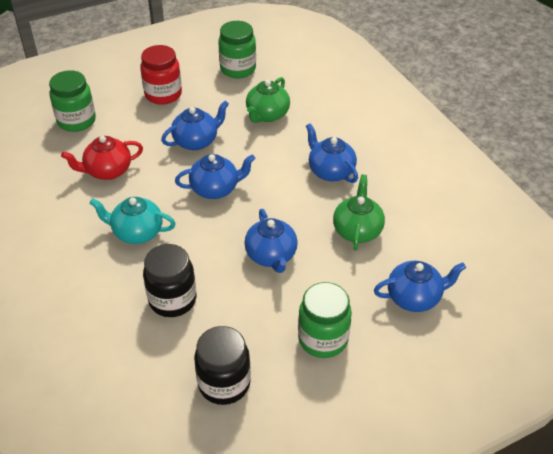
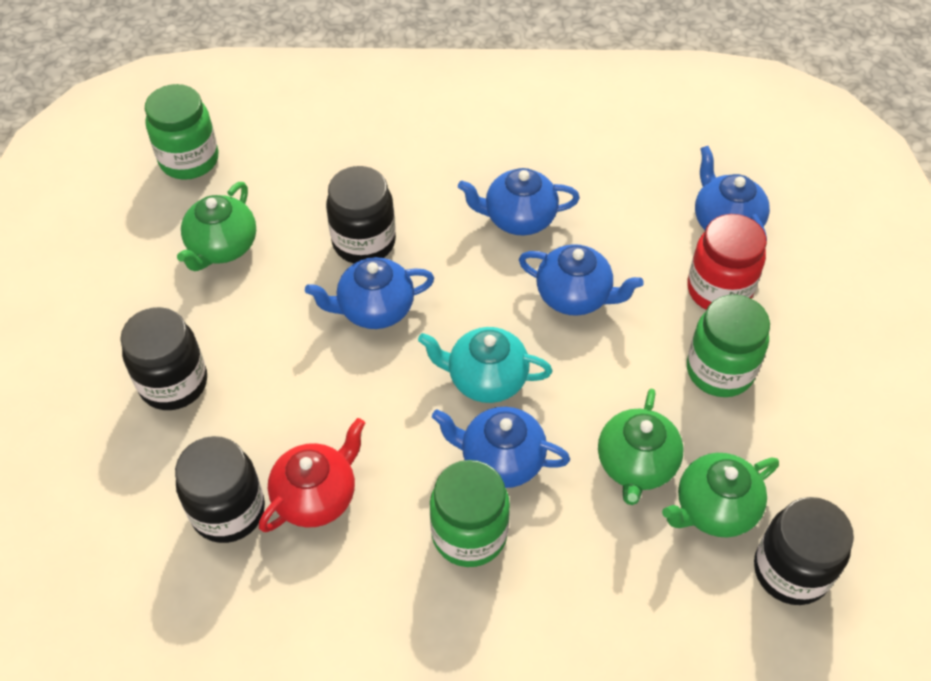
black jar: 2 -> 4
green teapot: 2 -> 3

